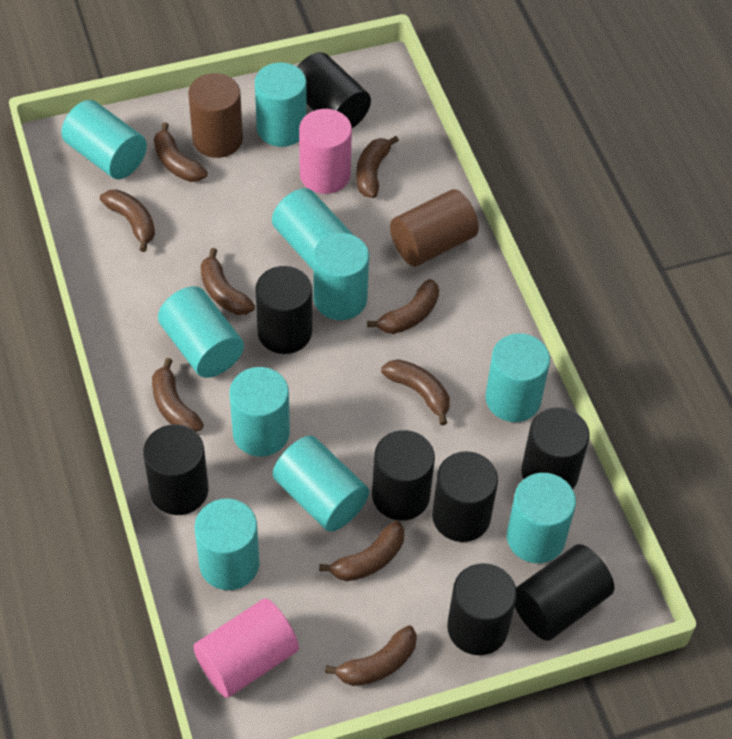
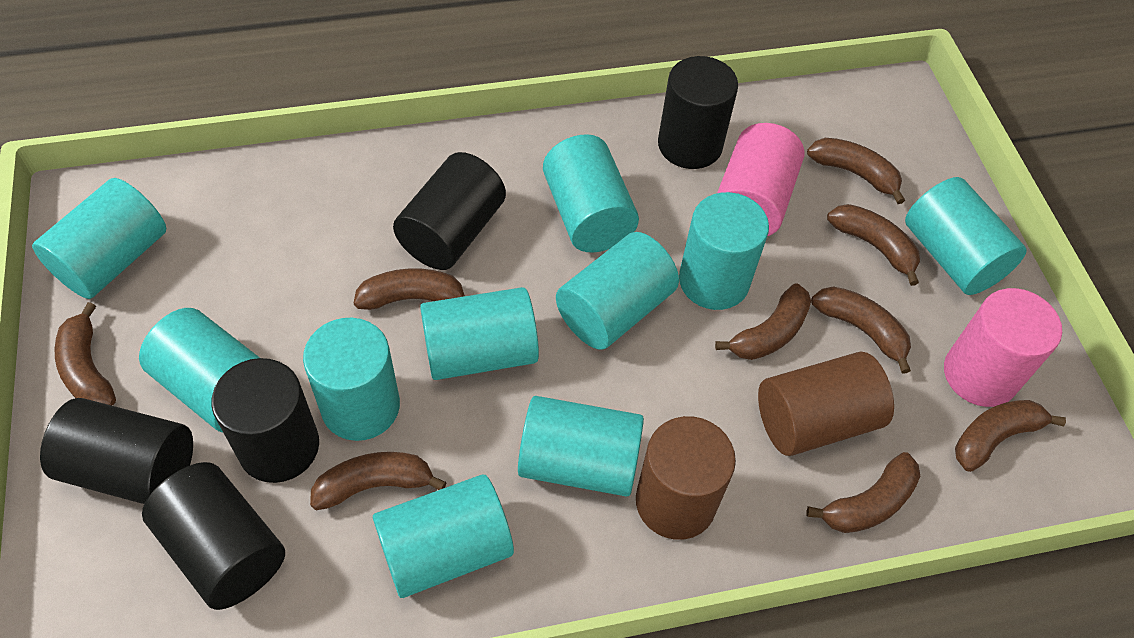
black cylinder: 8 -> 5

